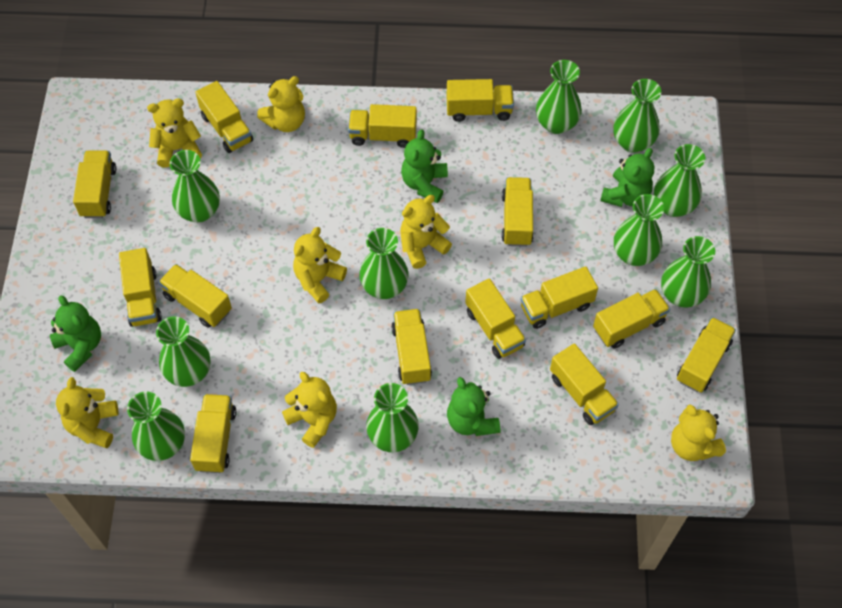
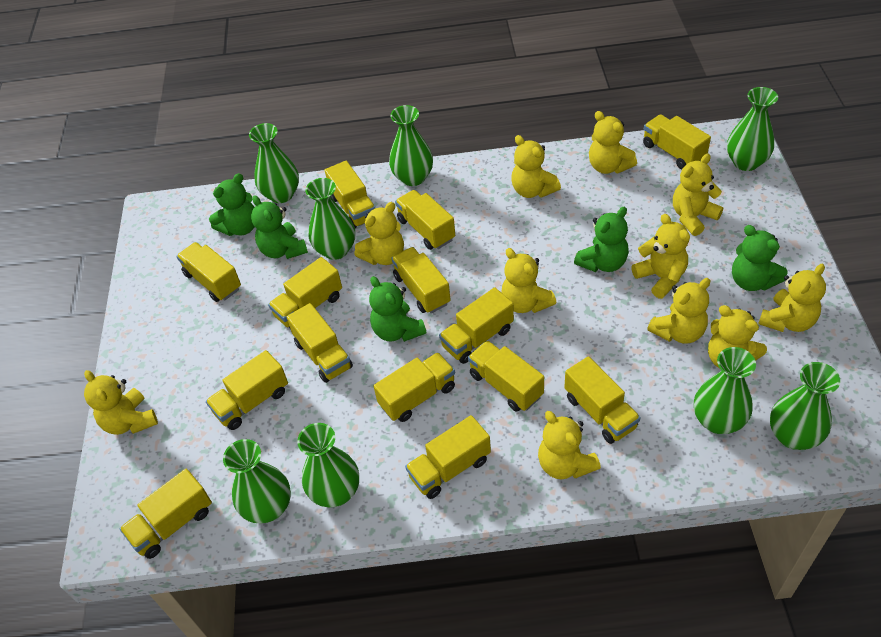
green teddy bear: 4 -> 5
green vase: 10 -> 8
yellow teddy bear: 7 -> 11

